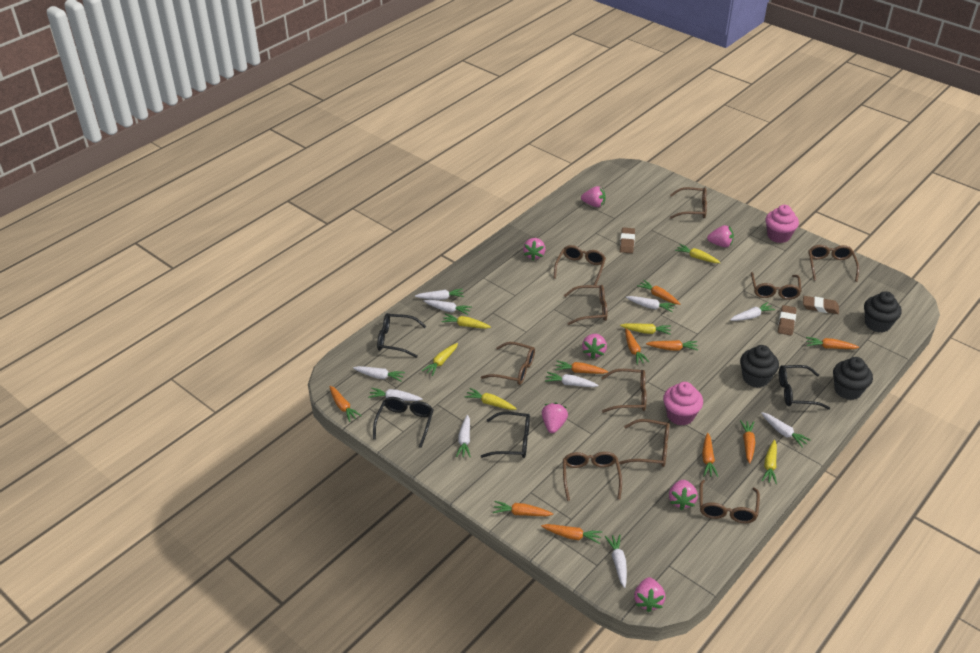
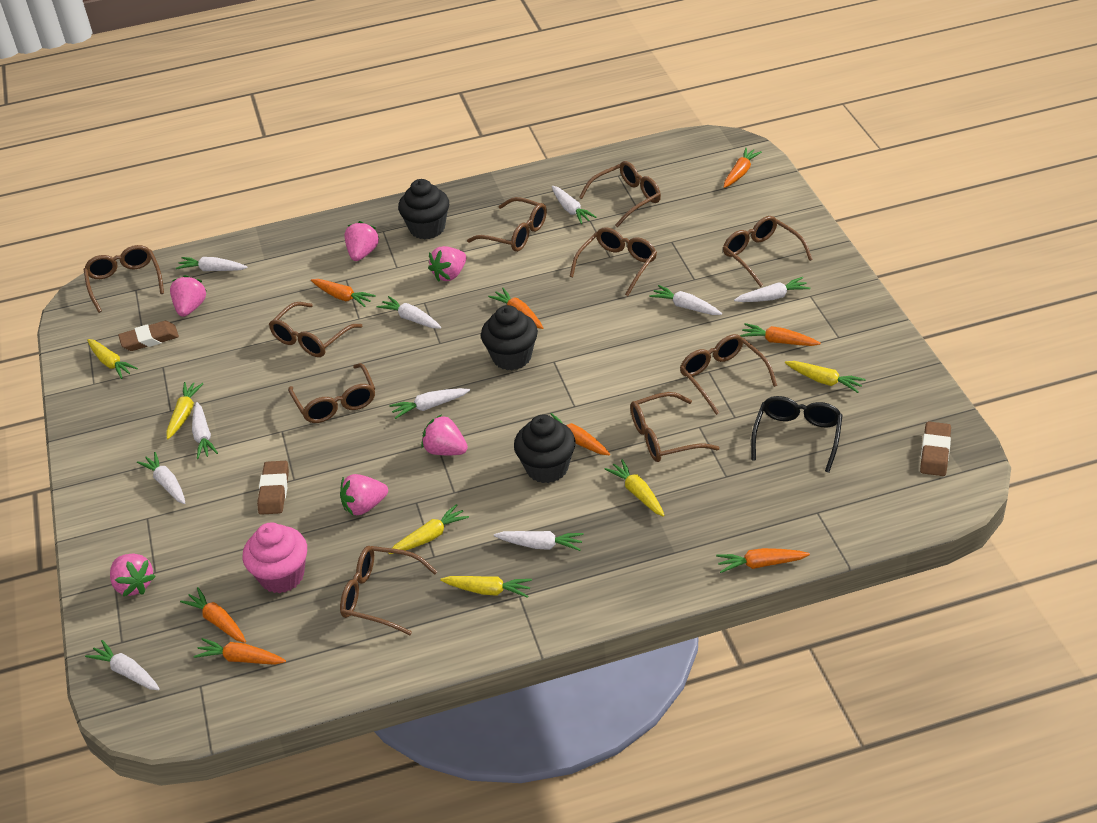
black glasses: 4 -> 1
orange carrot: 10 -> 8
pink cupcake: 2 -> 1
pink strawberry: 7 -> 6

